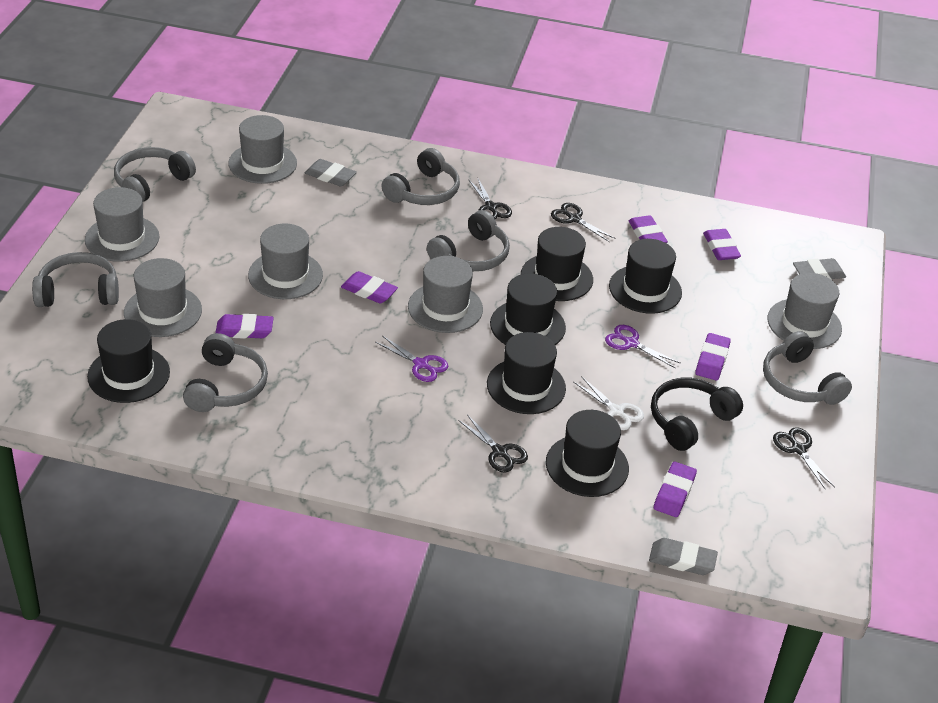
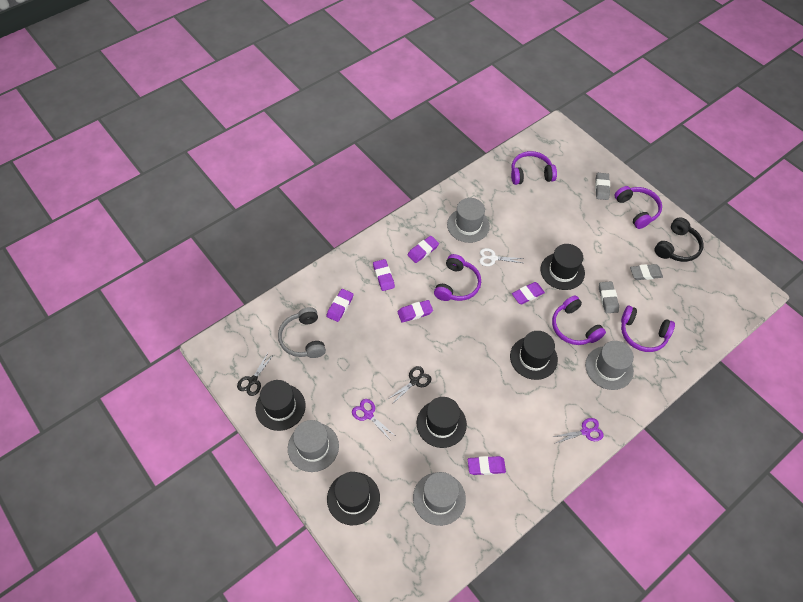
black hat: 6 -> 5
black scissors: 4 -> 2
grey hat: 6 -> 4
grey headphones: 6 -> 1
purple headphones: 0 -> 5

